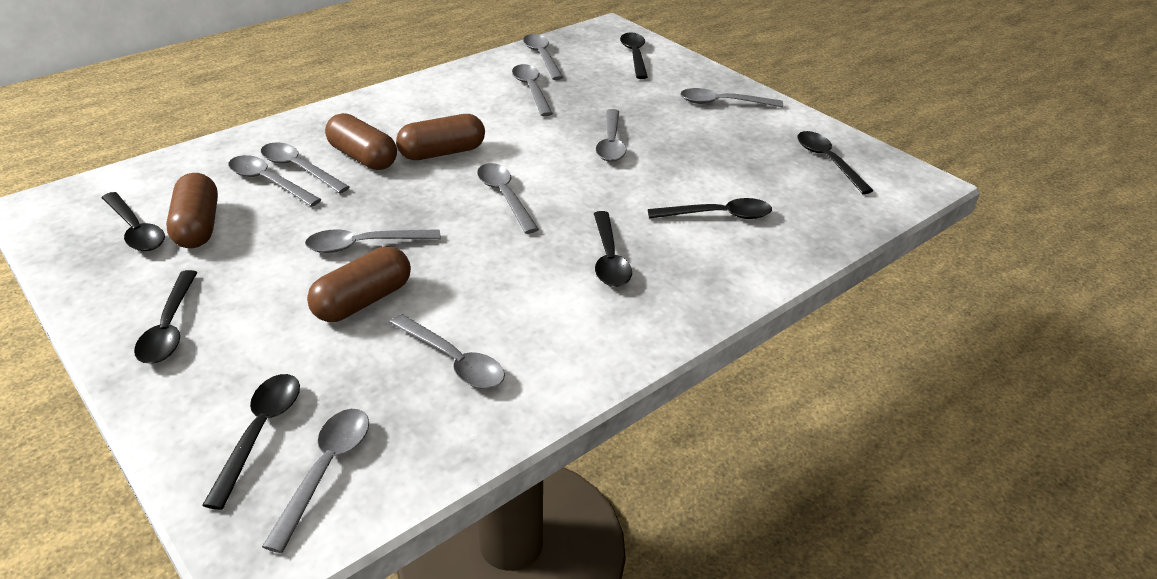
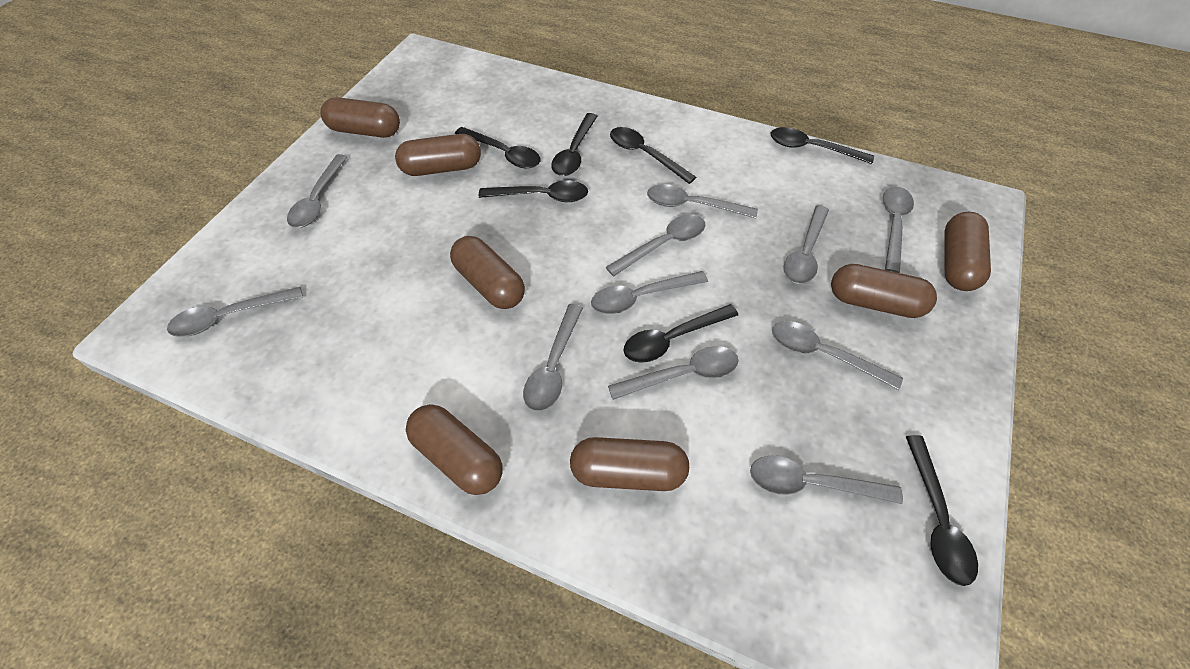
brown capsule: 4 -> 7
grey spoon: 10 -> 11

